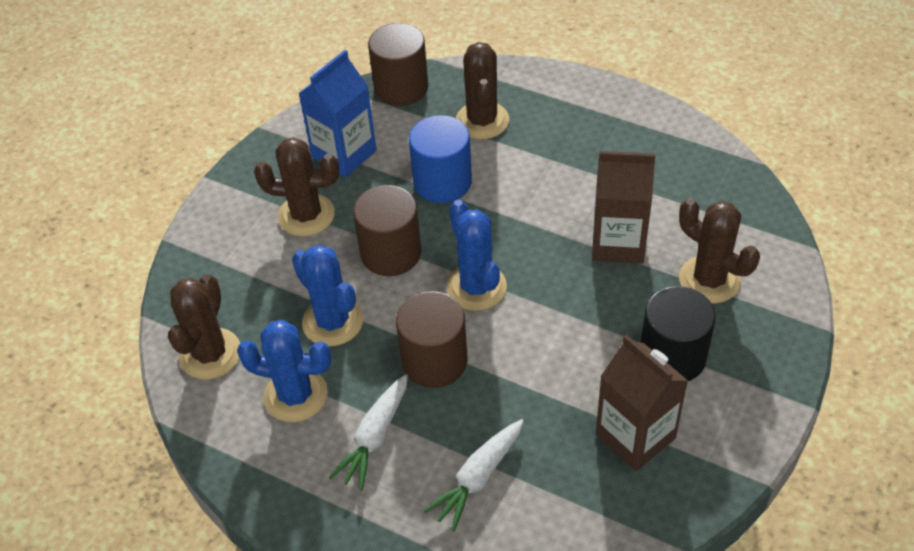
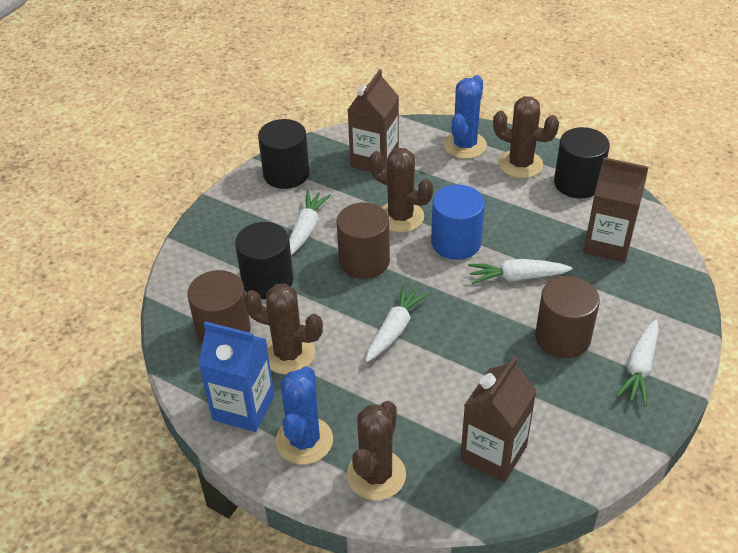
black cylinder: 1 -> 3
blue cactus: 3 -> 2
brown carton: 2 -> 3
white carrot: 2 -> 4

